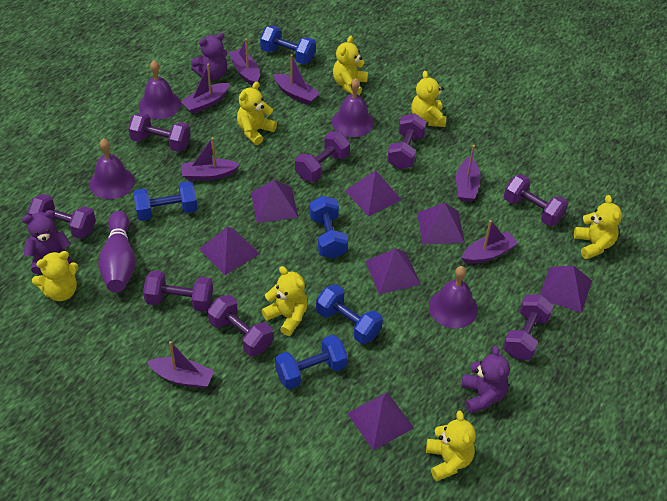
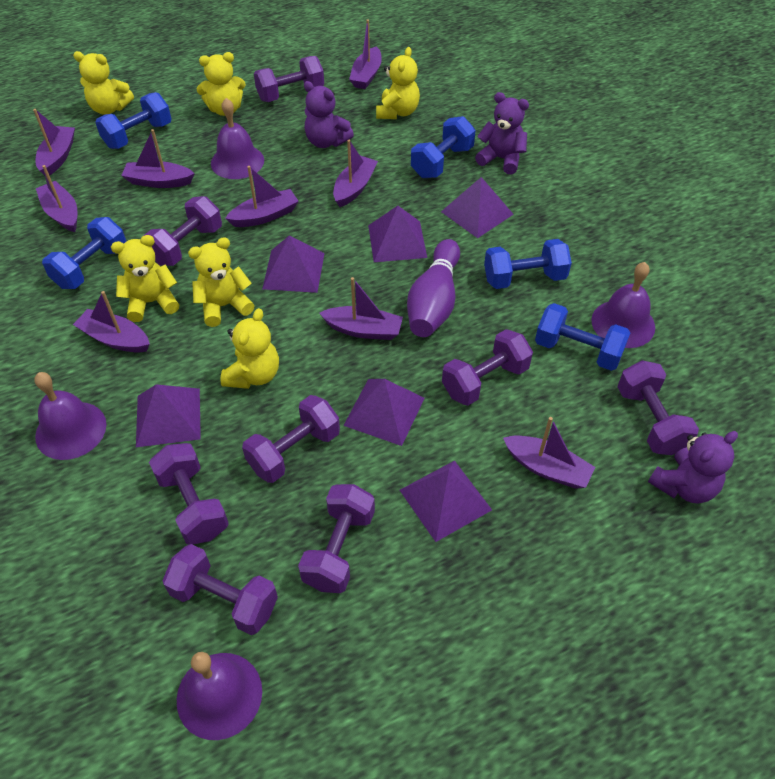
purple boat: 7 -> 9
purple pyramid: 7 -> 6
yellow teddy bear: 7 -> 6

